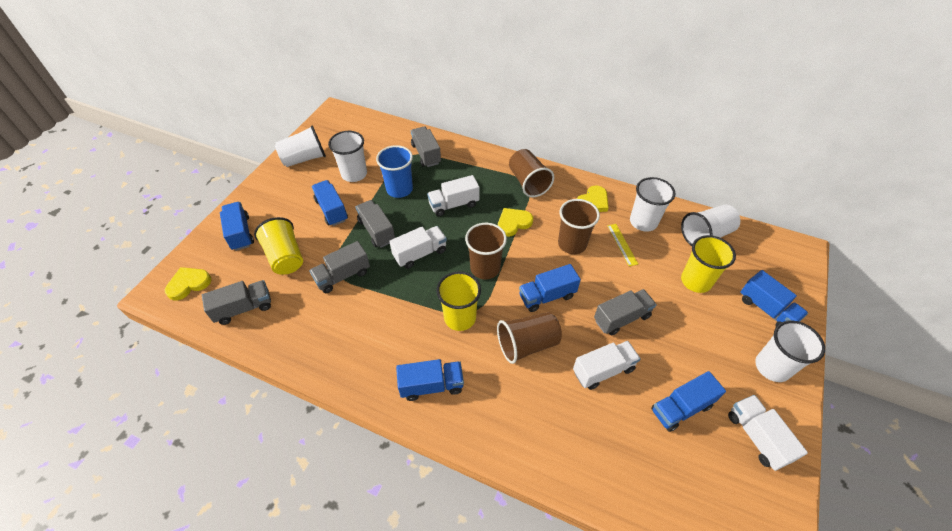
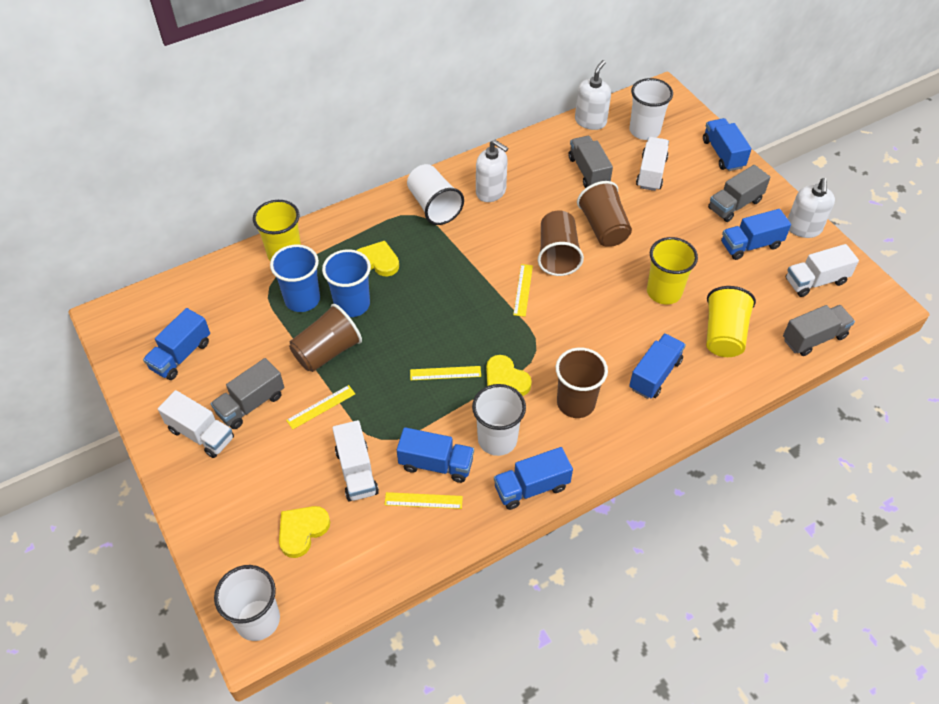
blue cup: 1 -> 2
grey truck: 5 -> 4
white cup: 5 -> 4
white soap dispenser: 0 -> 3
yellow ruler: 1 -> 4

